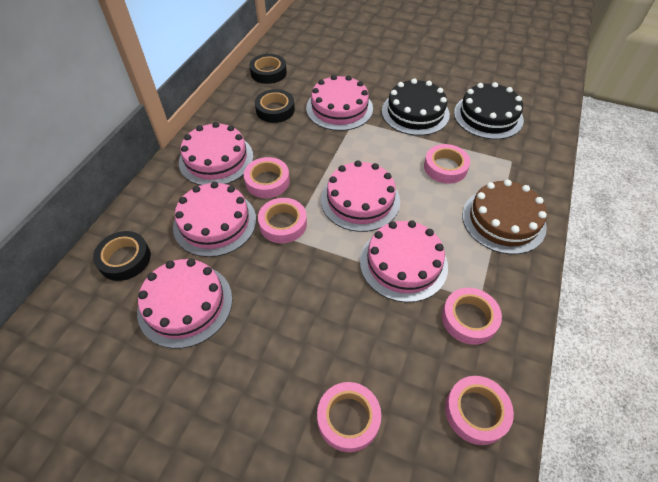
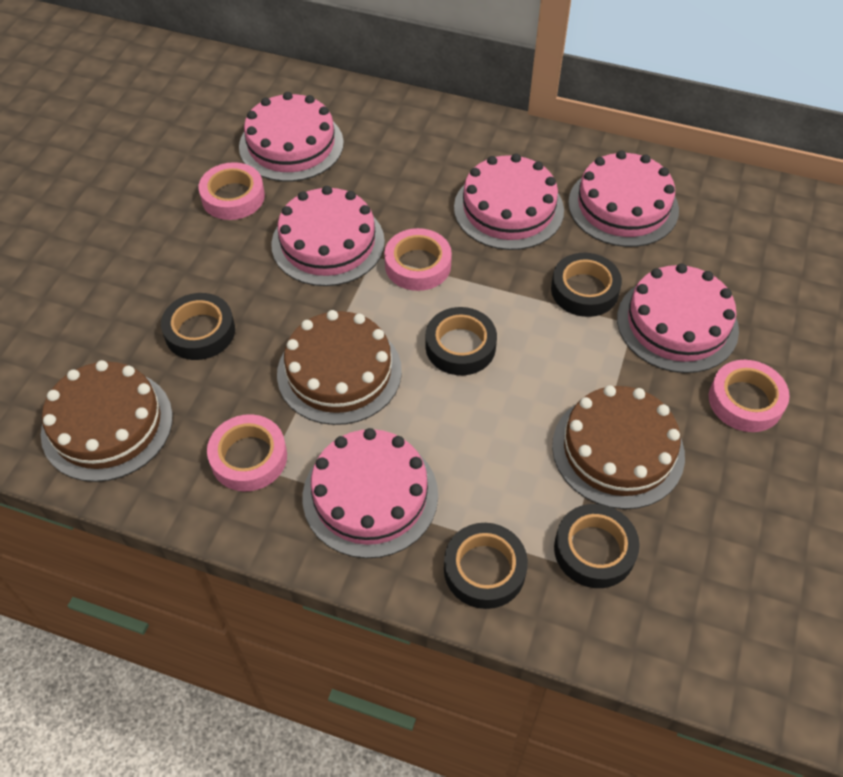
black cake: 2 -> 0
black tape: 3 -> 5
brown cake: 1 -> 3
pink tape: 6 -> 4

